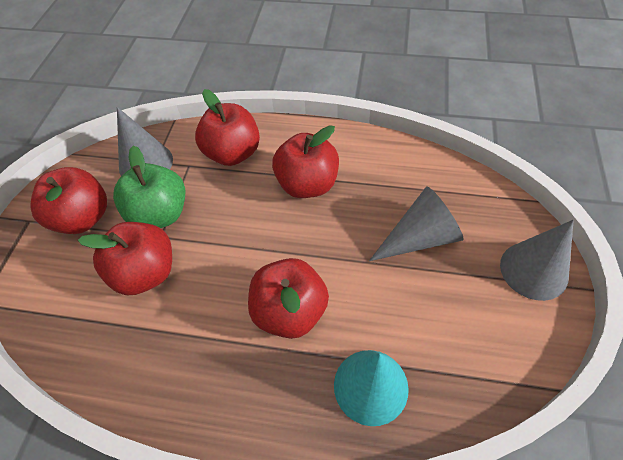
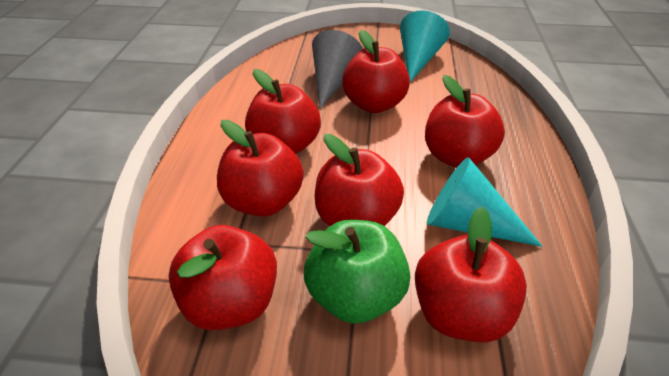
grey cone: 3 -> 1
red apple: 5 -> 7
turquoise cone: 1 -> 2

